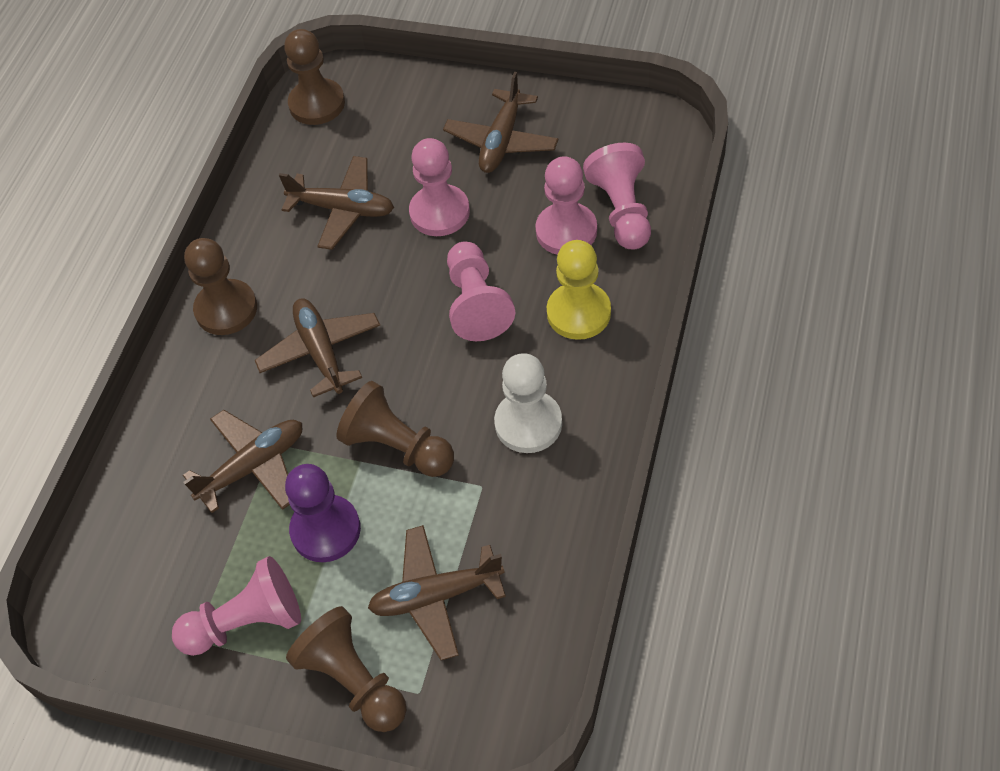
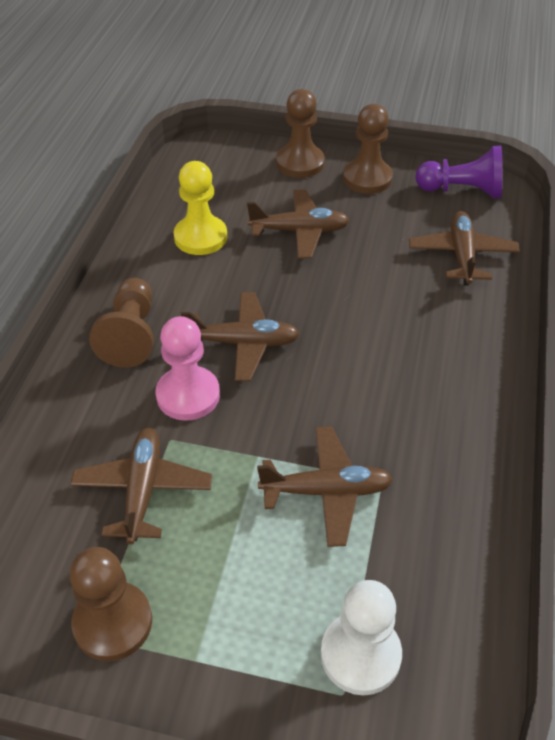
pink pawn: 5 -> 1

